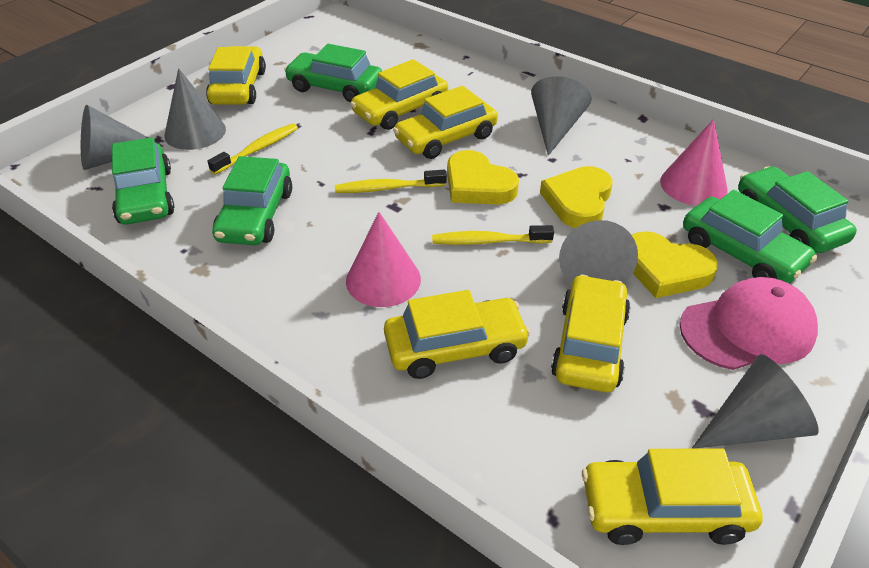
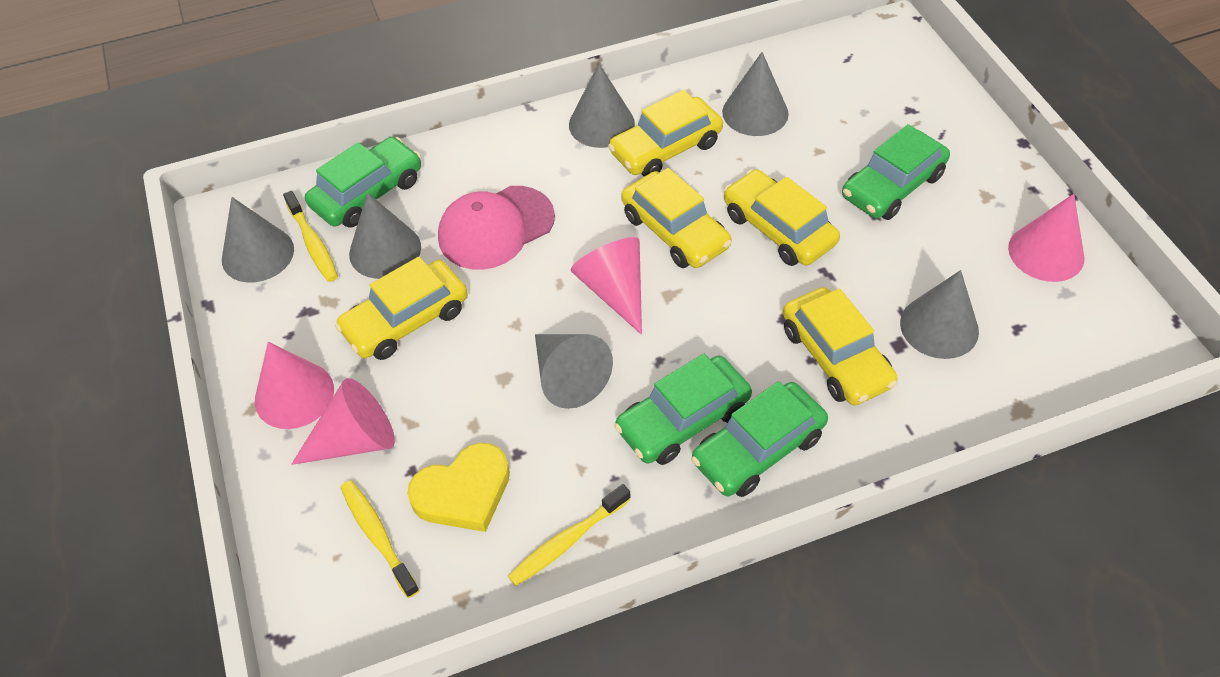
green car: 5 -> 4
grey cone: 5 -> 6
pink cone: 2 -> 4
yellow car: 6 -> 5
yellow heart: 3 -> 1

